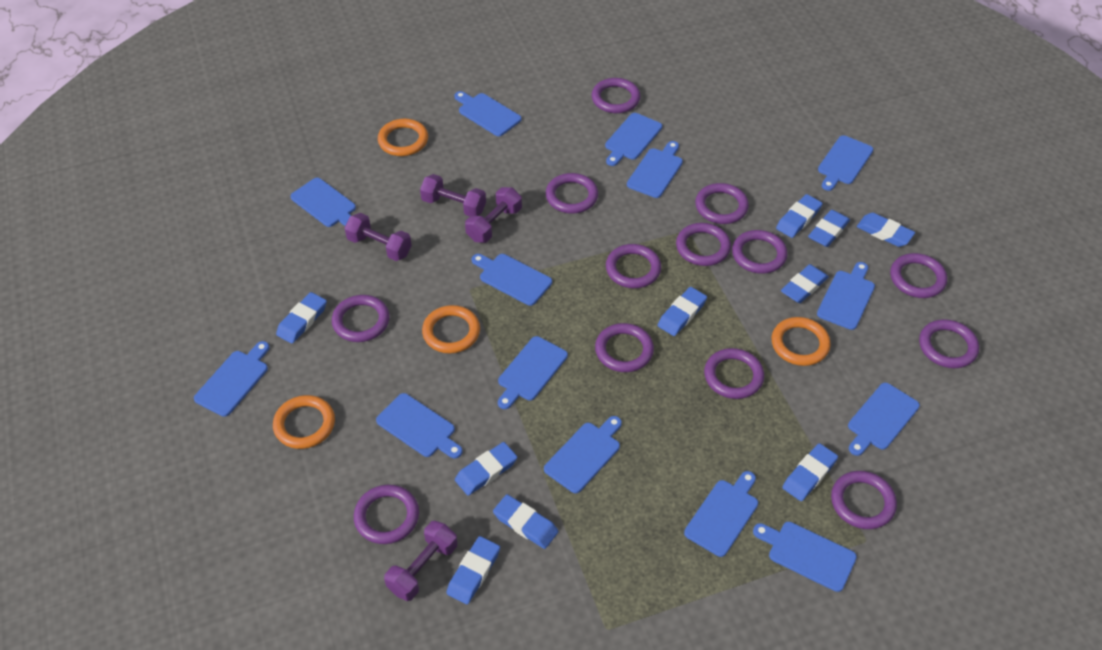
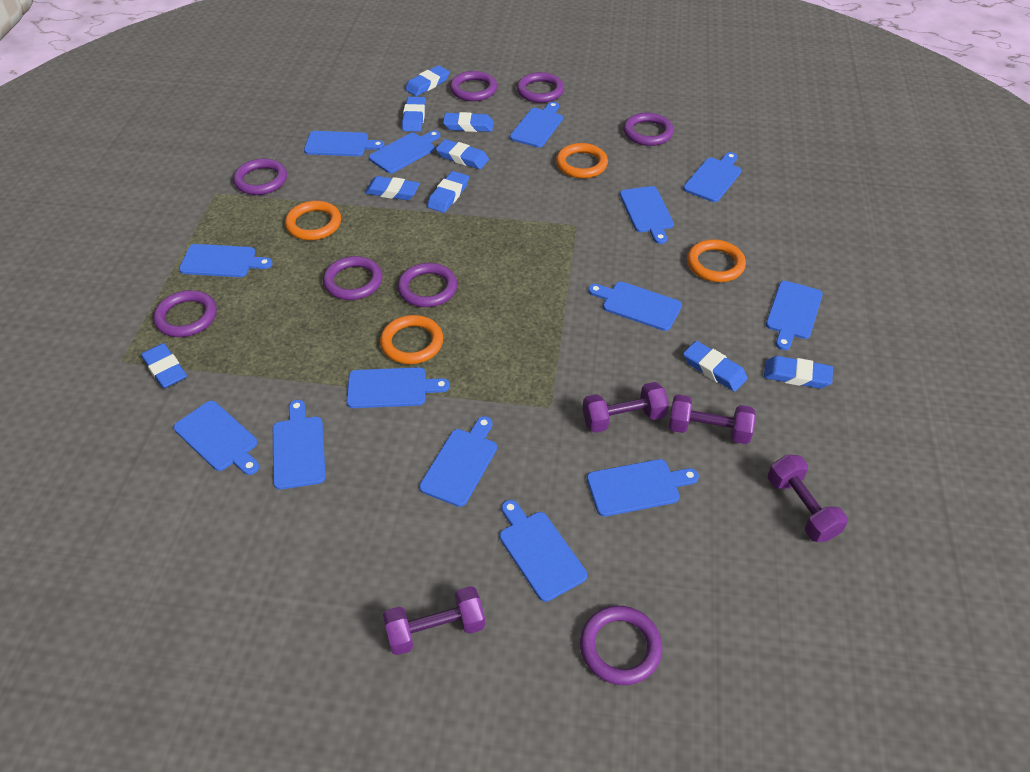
blue eraser: 10 -> 9
purple ring: 13 -> 8

